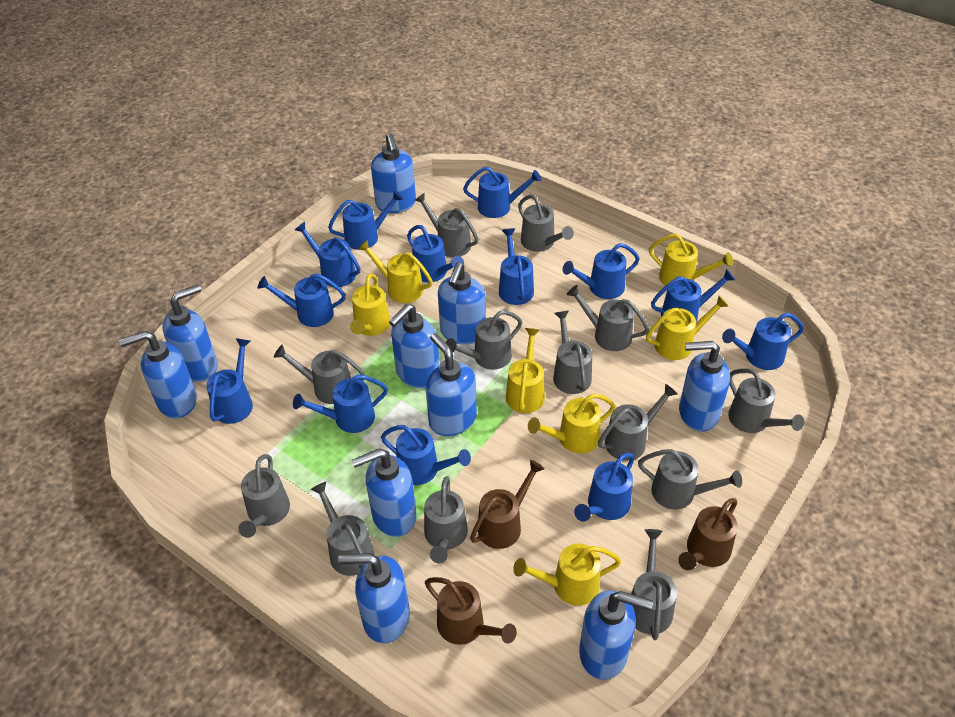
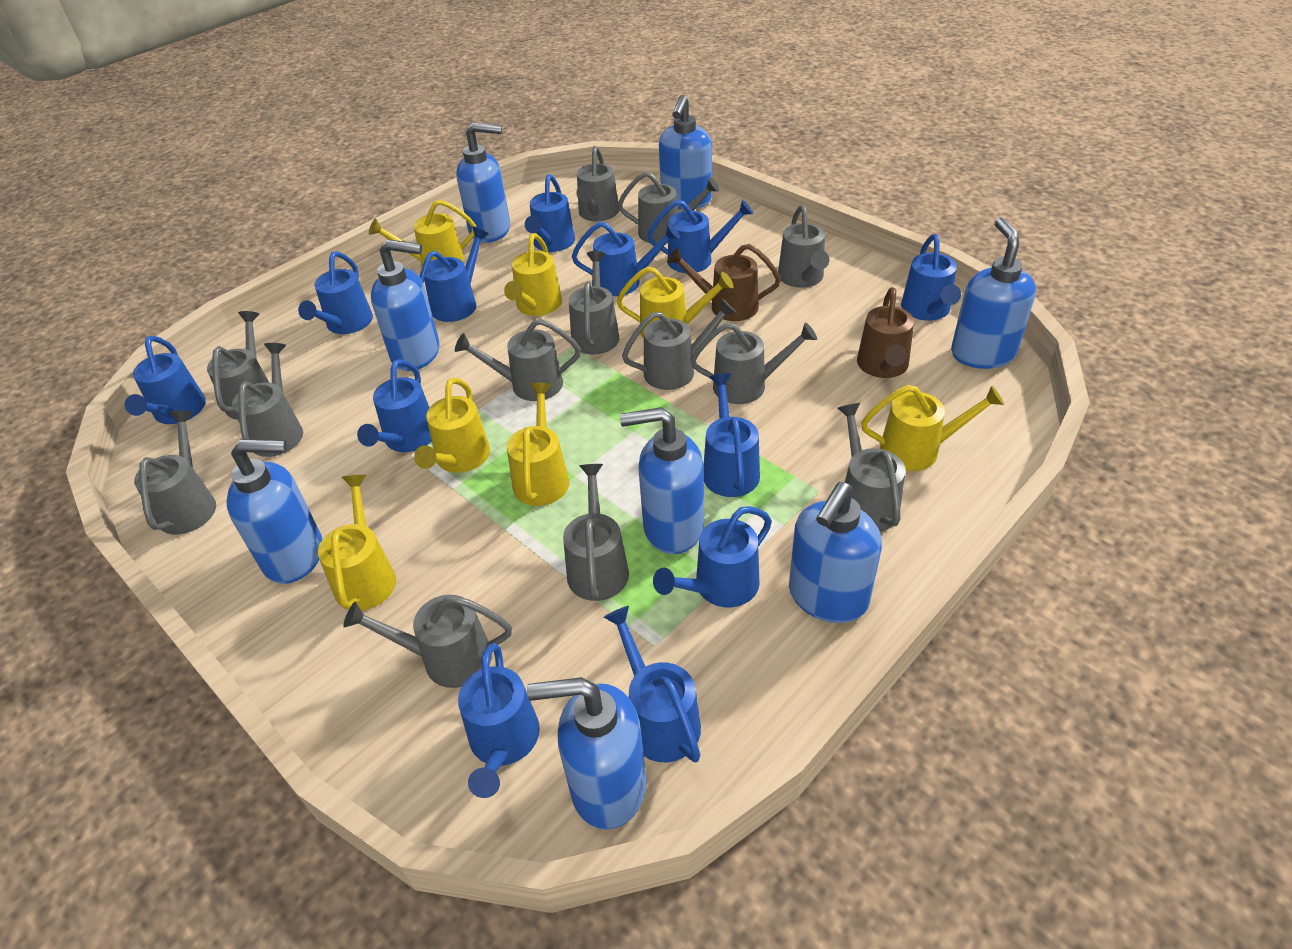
blue soap dispenser: 10 -> 8
blue watering can: 13 -> 12
brown watering can: 3 -> 2

